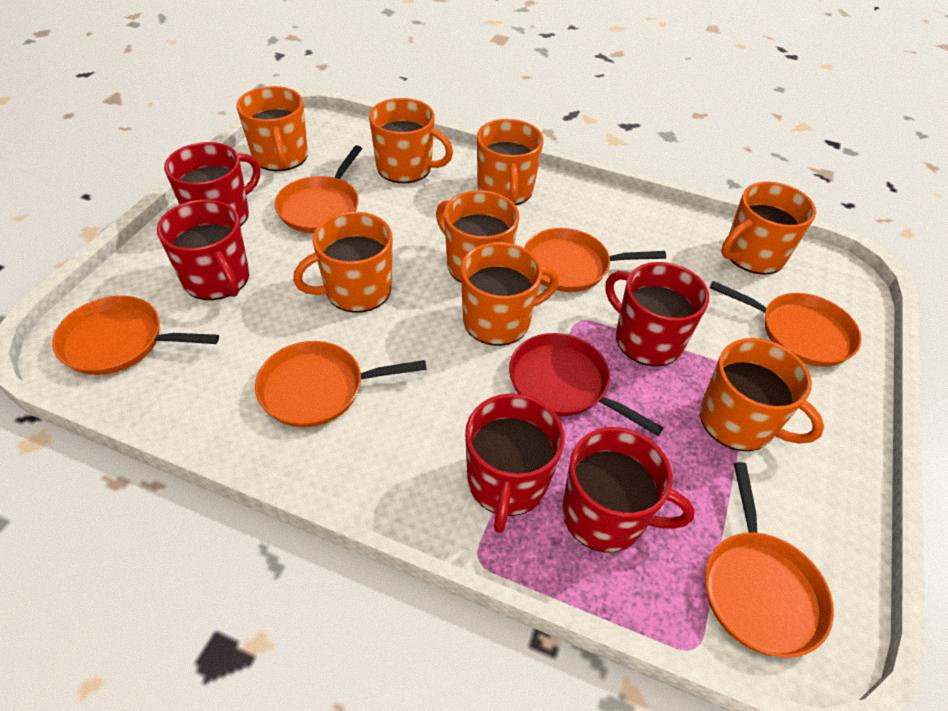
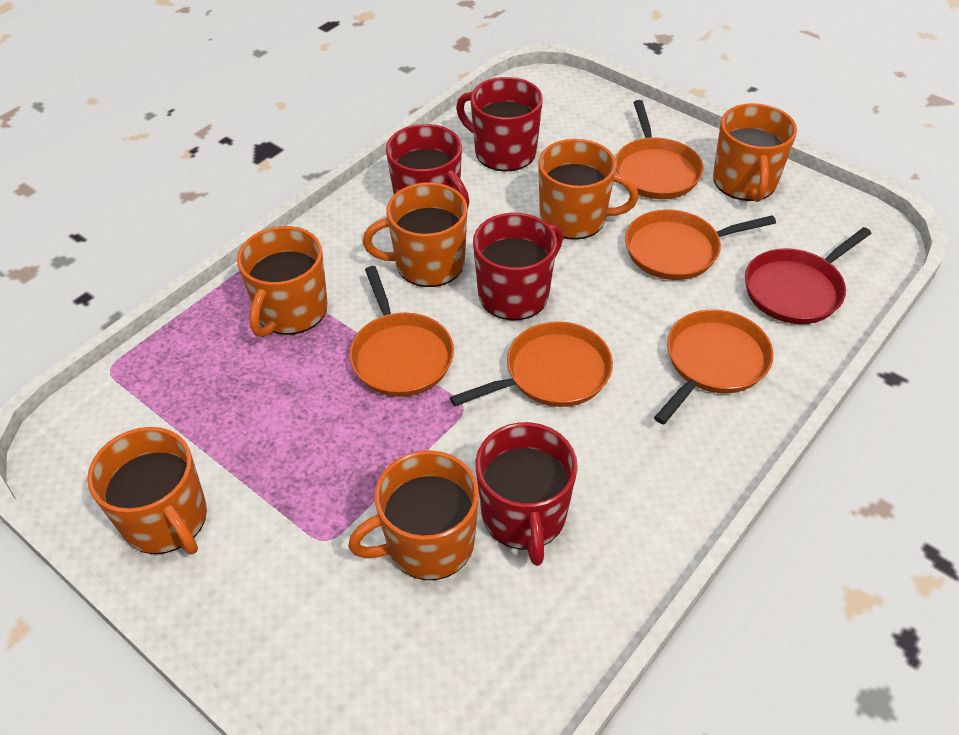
orange mug: 8 -> 6
orange pan: 6 -> 5
red mug: 5 -> 4

